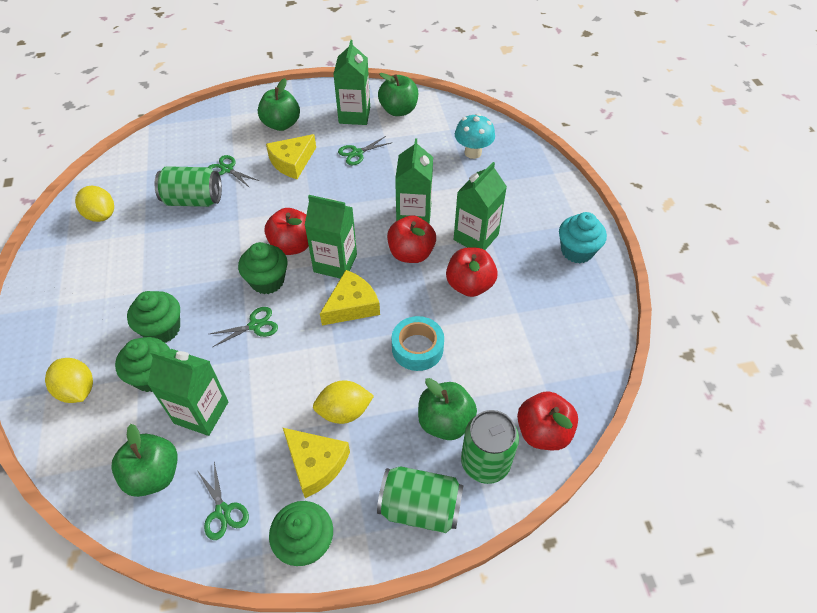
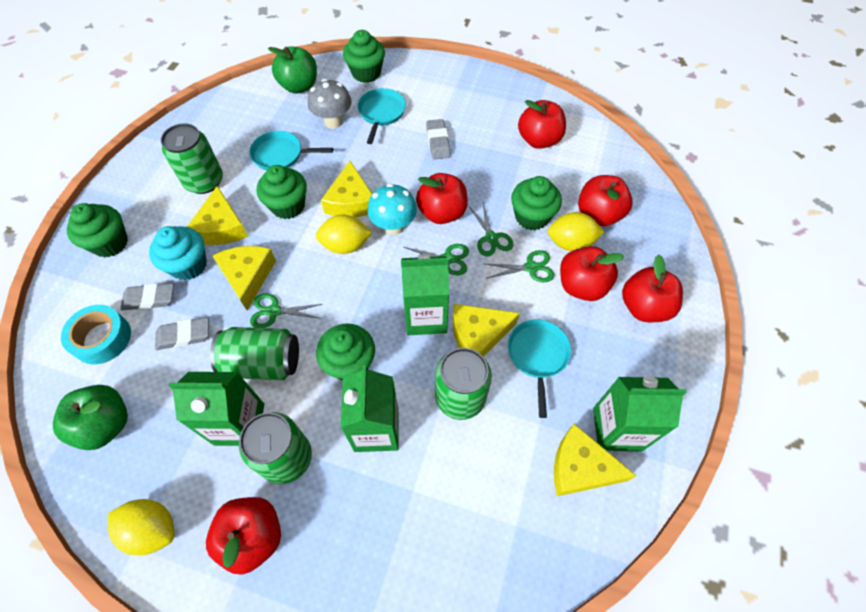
green apple: 4 -> 2
green can: 3 -> 4
green carton: 5 -> 4
green cupcake: 4 -> 5
grey eraser: 0 -> 3
grey mushroom: 0 -> 1
red apple: 4 -> 6
turquoise pan: 0 -> 3
yellow cheese: 3 -> 5

